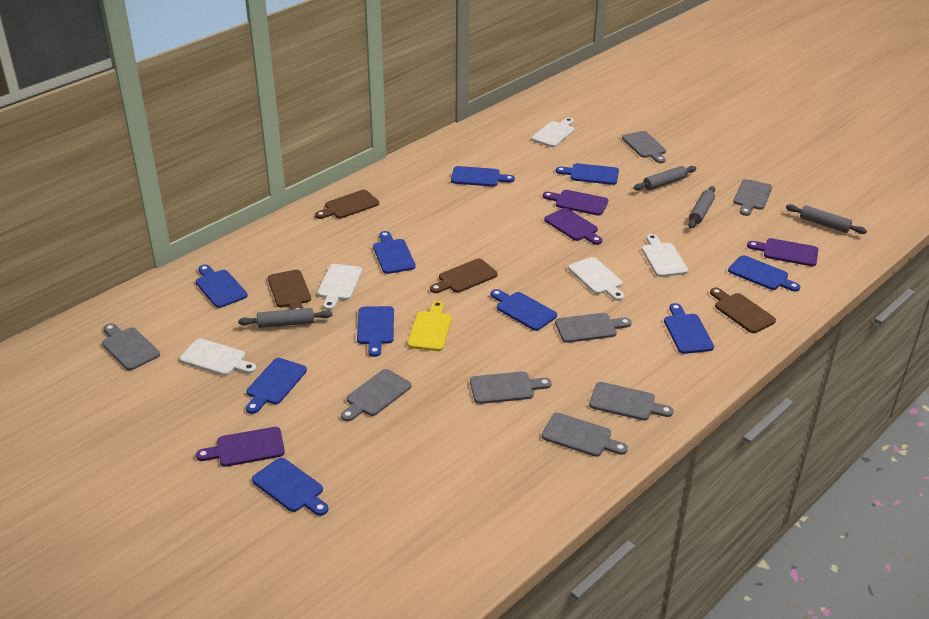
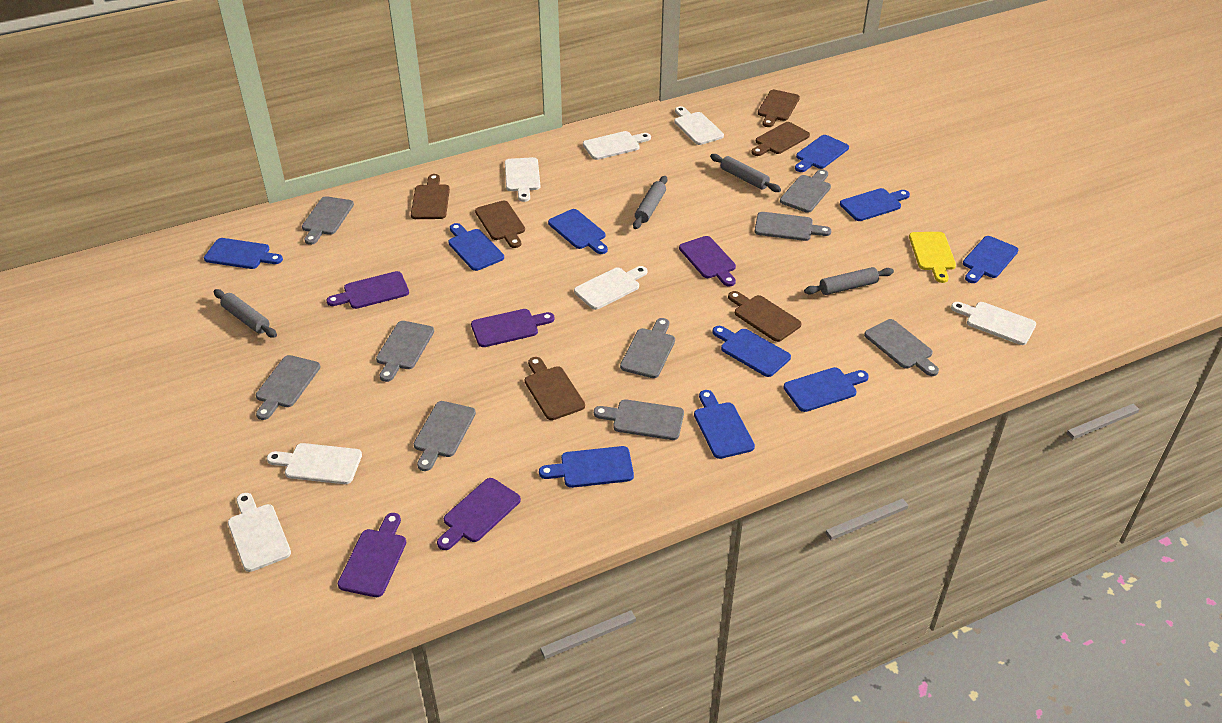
brown cutting board: 4 -> 6
grey cutting board: 8 -> 9
purple cutting board: 4 -> 5
white cutting board: 5 -> 7

